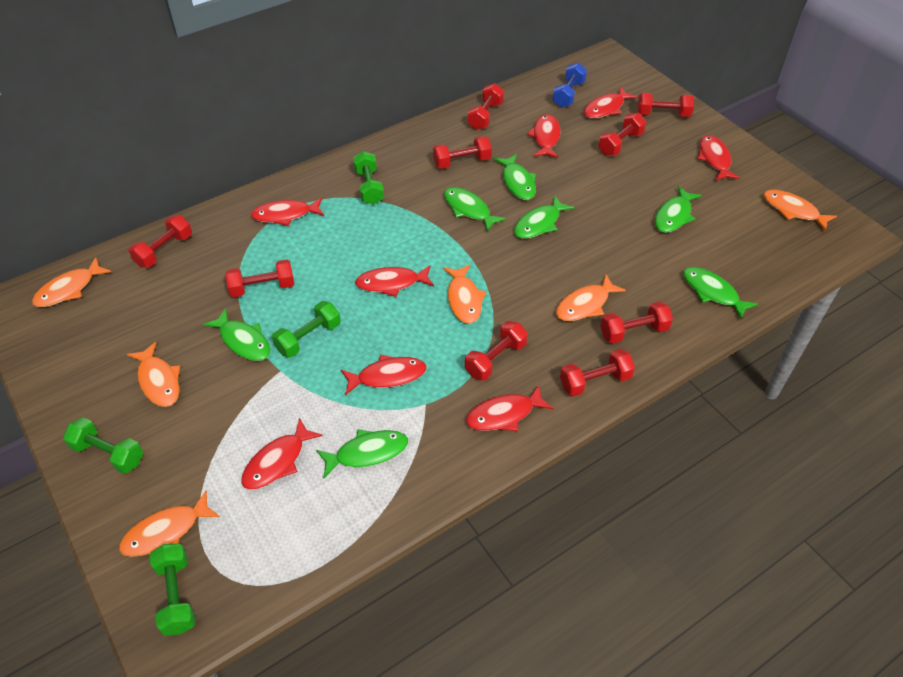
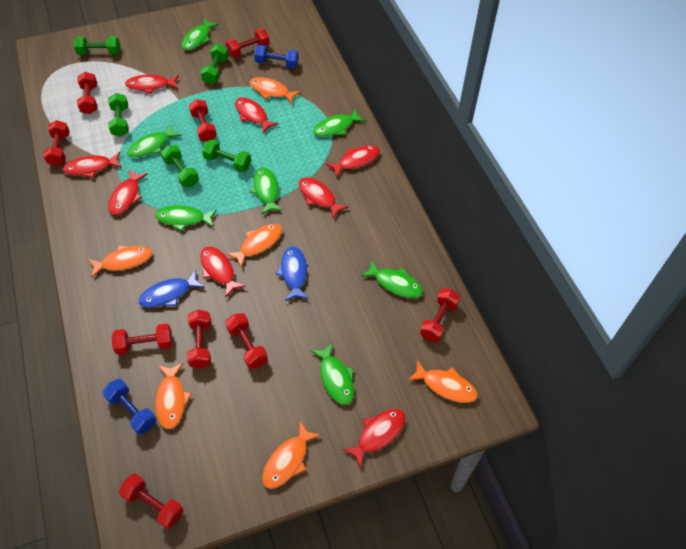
blue dumbbell: 1 -> 2
blue fish: 0 -> 2
green dumbbell: 4 -> 5

